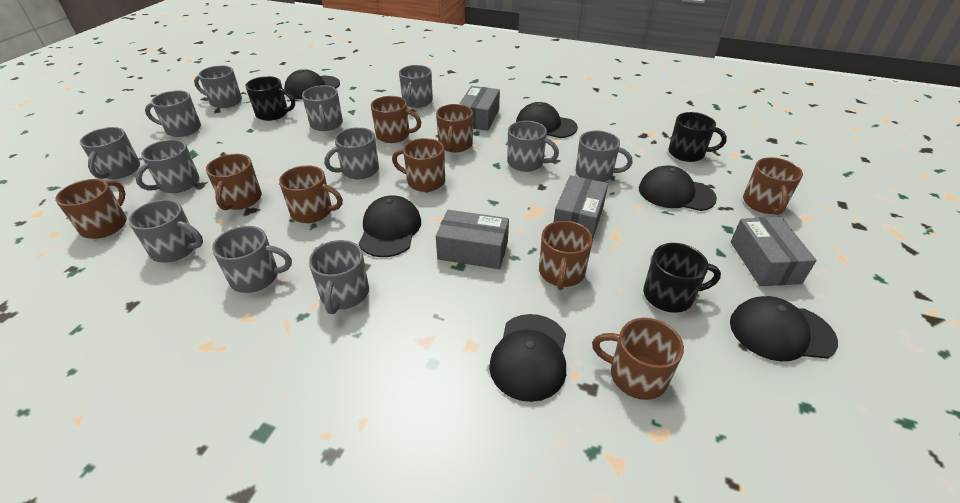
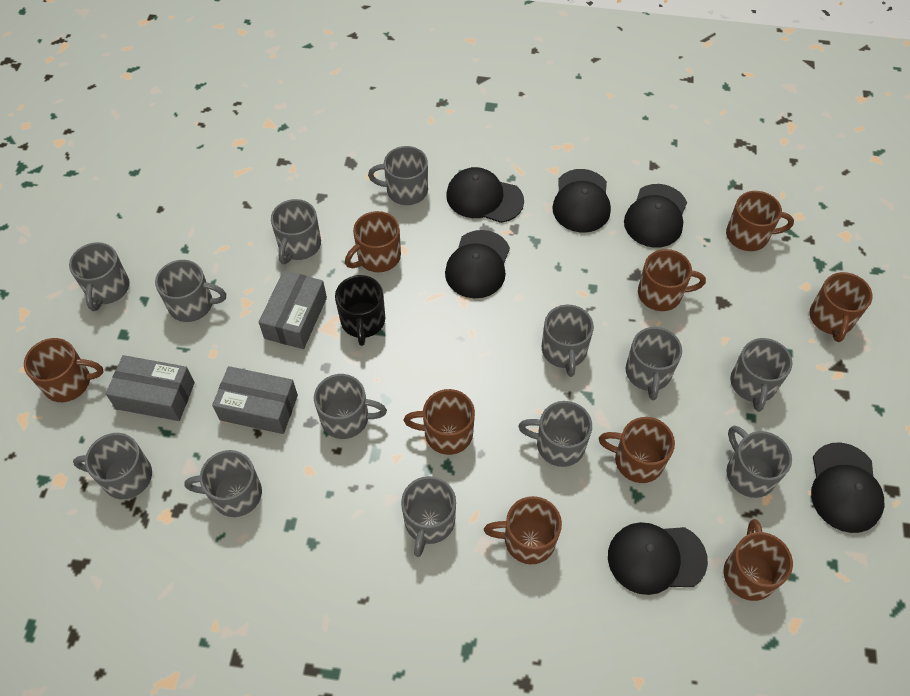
black mug: 3 -> 1
grey box: 4 -> 3
grey mug: 12 -> 13

